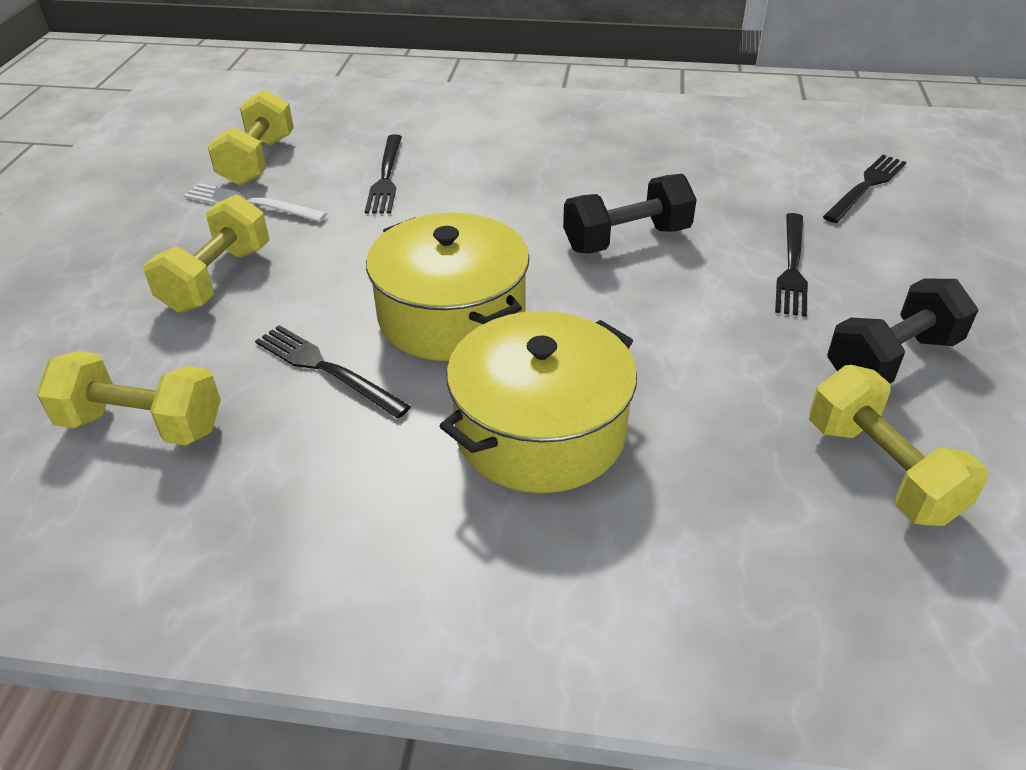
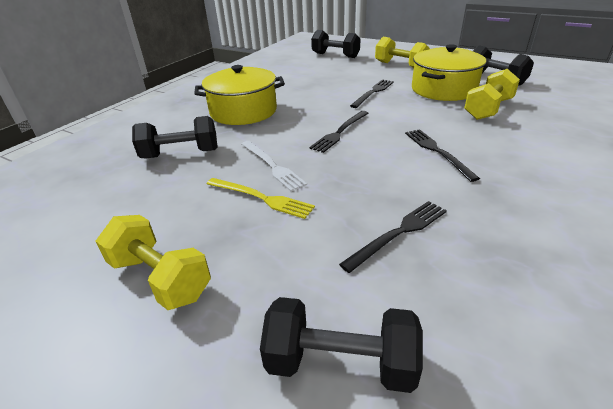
black dumbbell: 2 -> 4
yellow dumbbell: 4 -> 3
yellow fork: 0 -> 1

